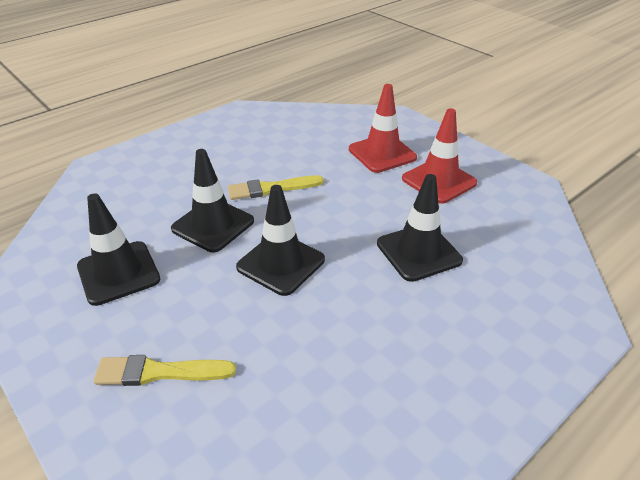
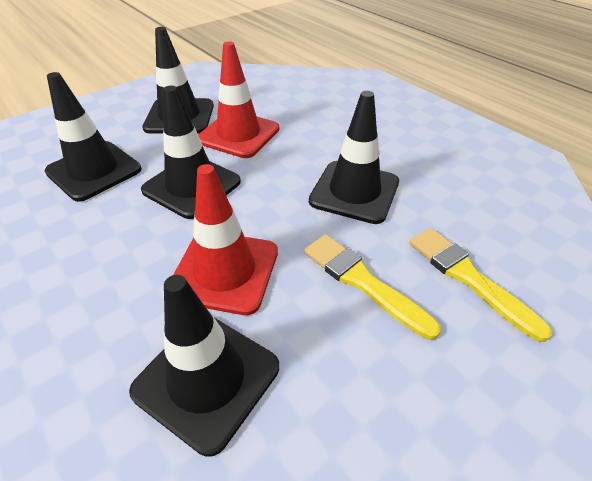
black traffic cone: 4 -> 5

